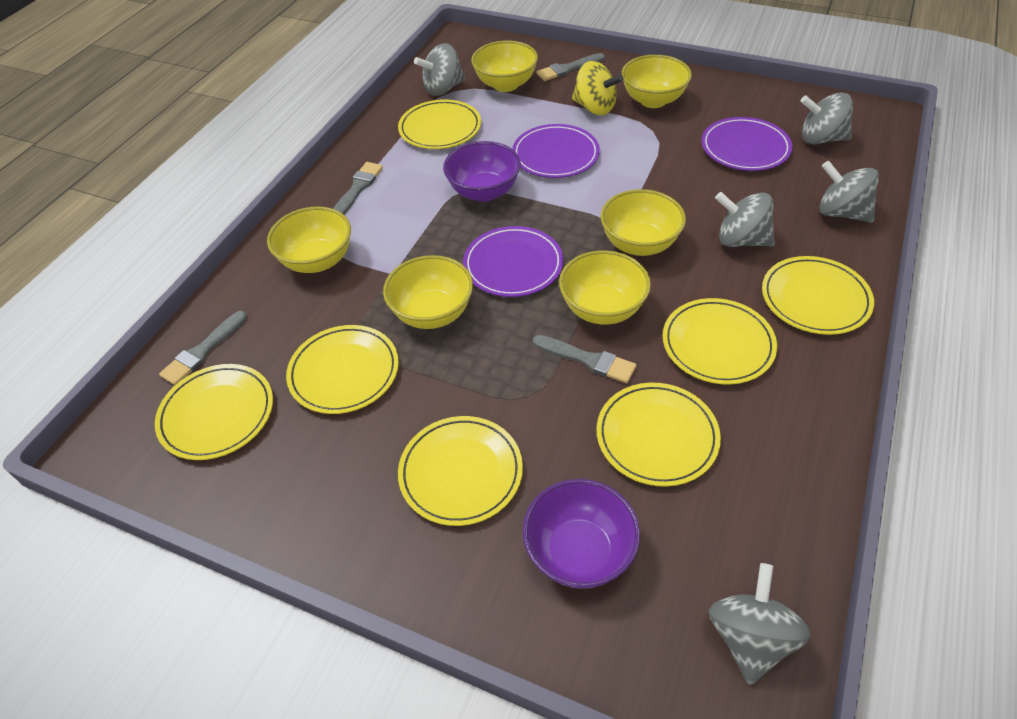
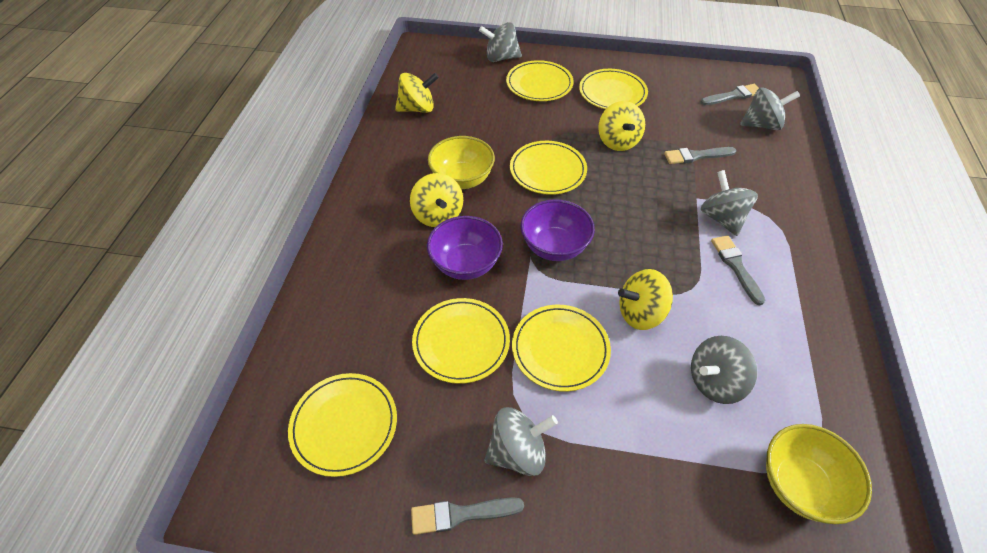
purple plate: 3 -> 0
yellow bowl: 6 -> 2
yellow plate: 7 -> 6
yellow spinning top: 1 -> 4

